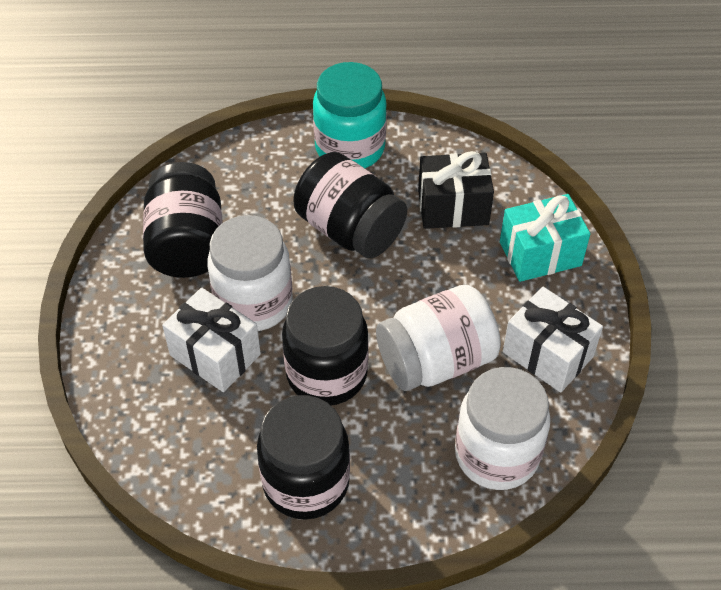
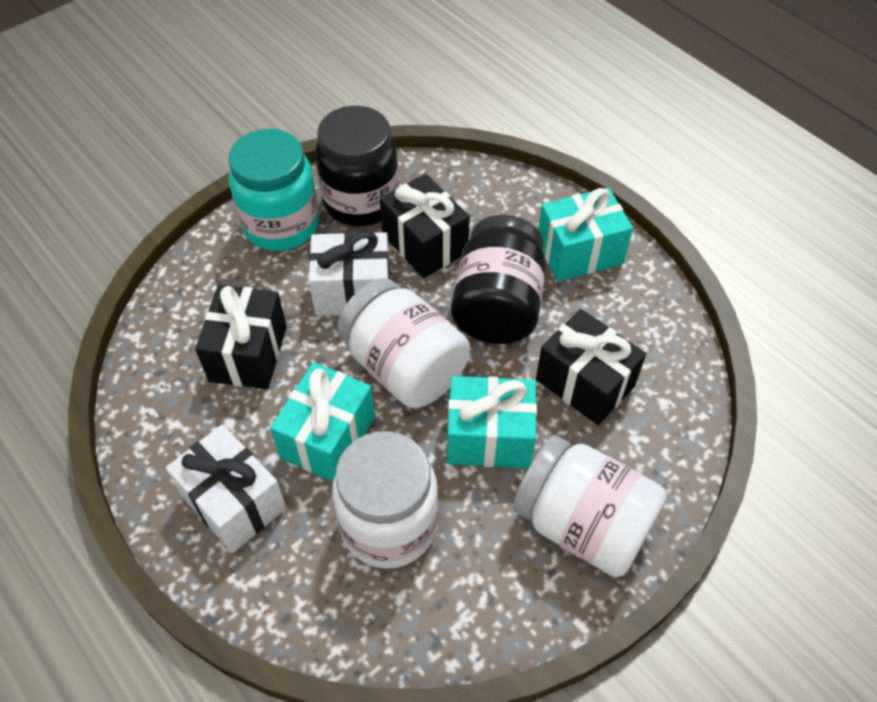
black gift: 1 -> 3
black jar: 4 -> 2
turquoise gift: 1 -> 3

